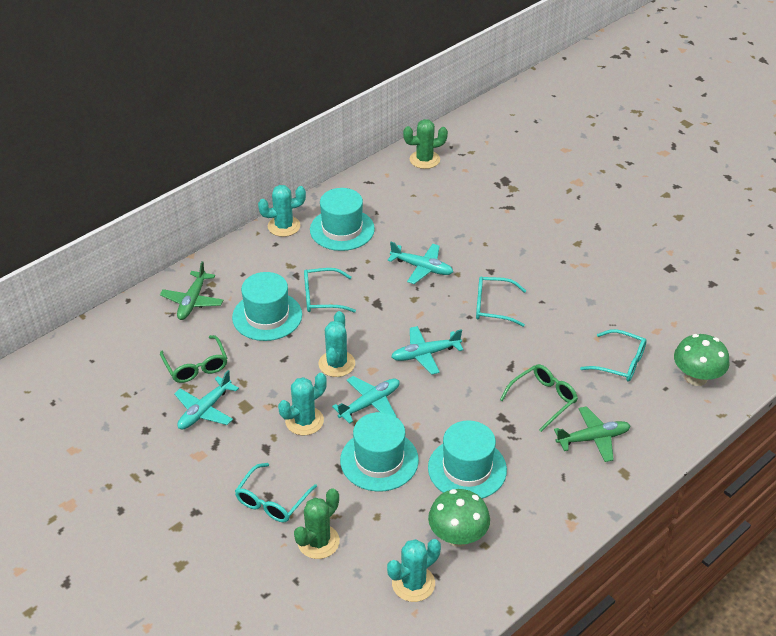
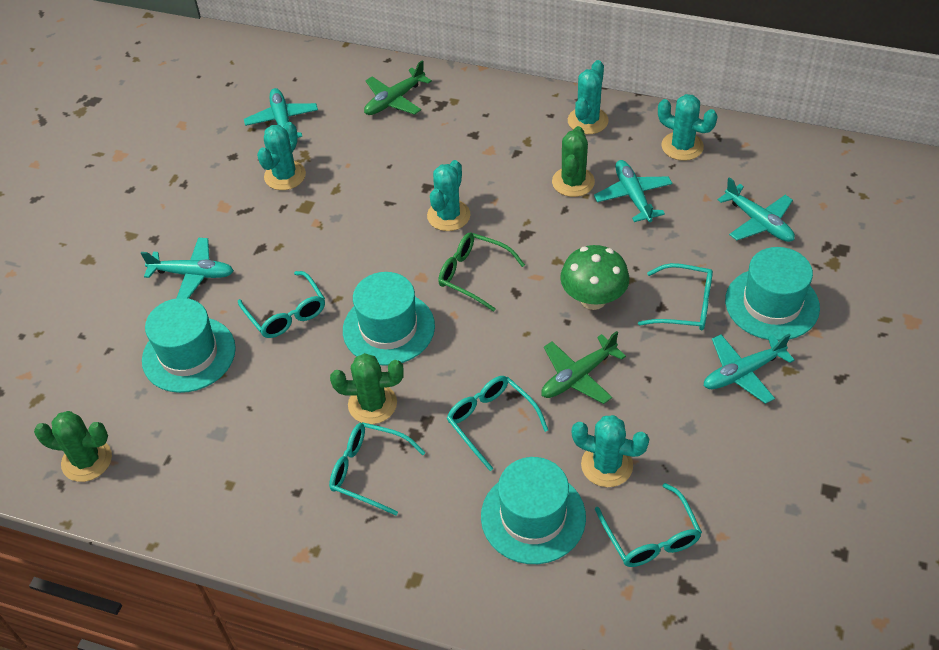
green cactus: 2 -> 3
green glasses: 2 -> 1
green mushroom: 2 -> 1
turquoise cactus: 4 -> 5
turquoise glasses: 4 -> 5
turquoise plane: 4 -> 5

